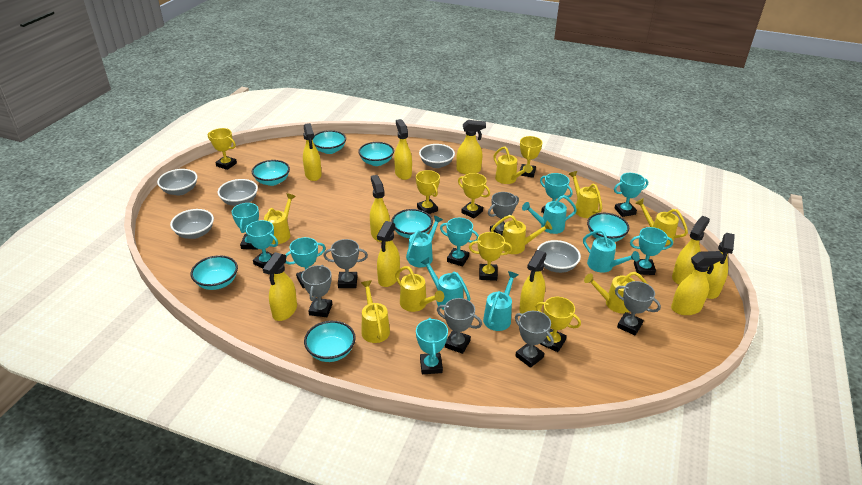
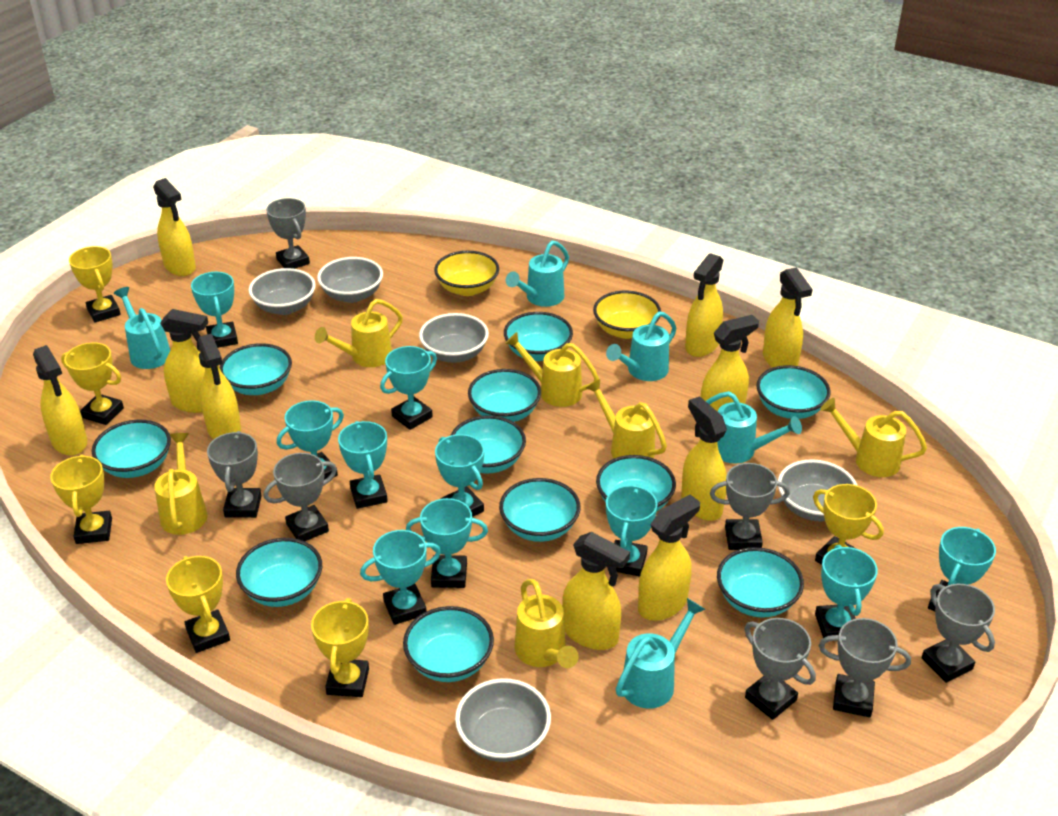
grey trophy: 6 -> 7
turquoise bowl: 7 -> 11
turquoise trophy: 8 -> 10
yellow bowl: 0 -> 2
yellow watering can: 8 -> 6

